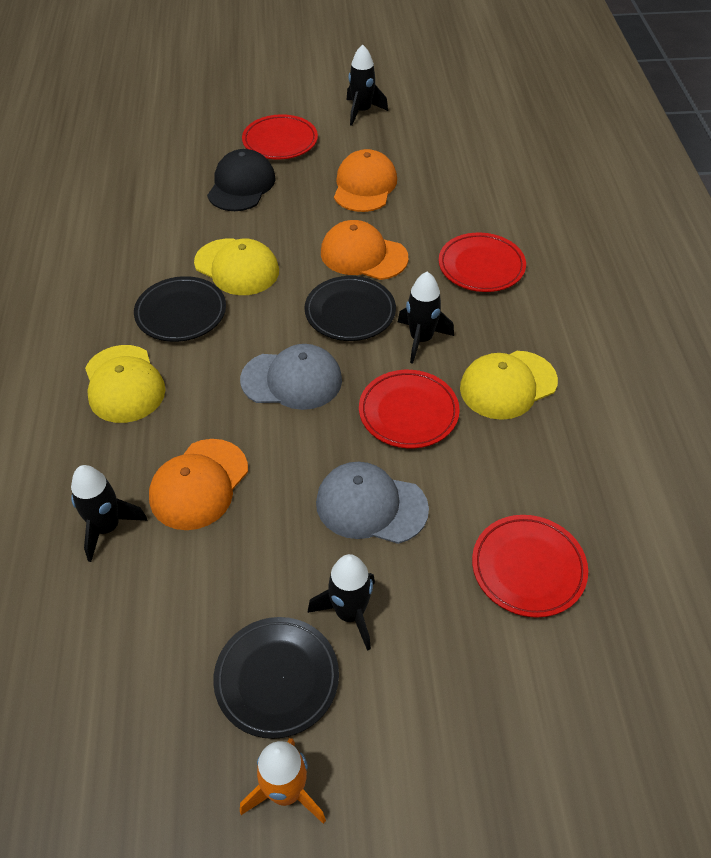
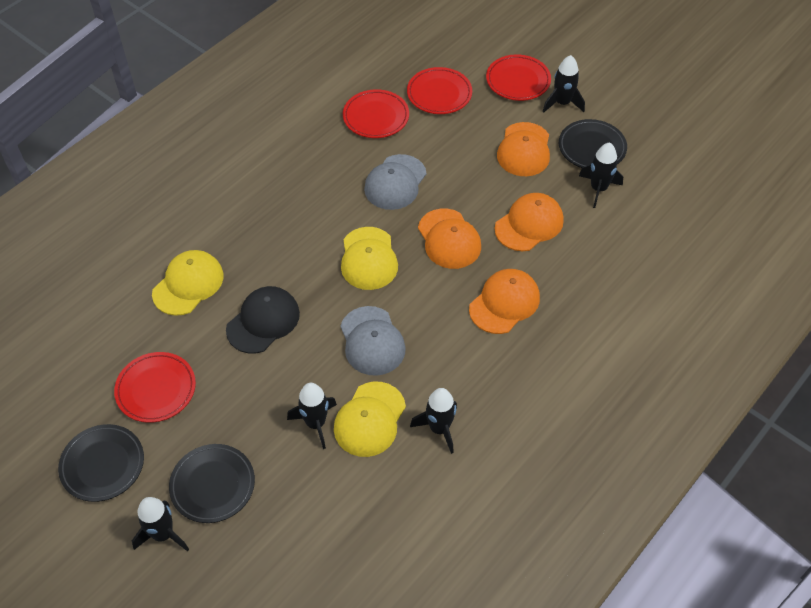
black rocket: 4 -> 5
orange cap: 3 -> 4
orange rocket: 1 -> 0

